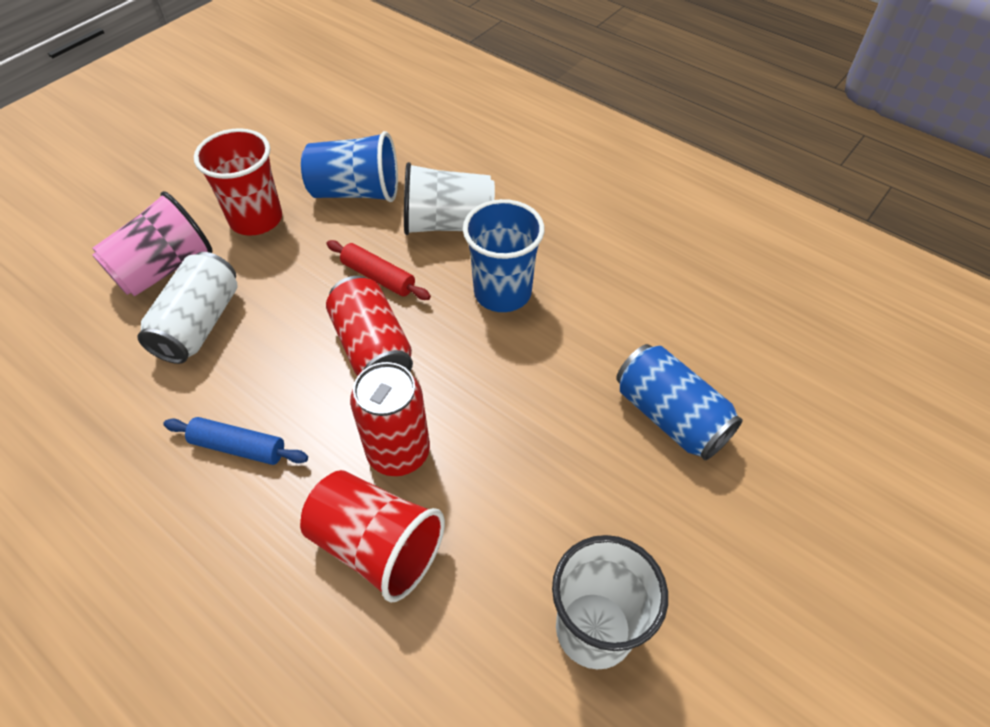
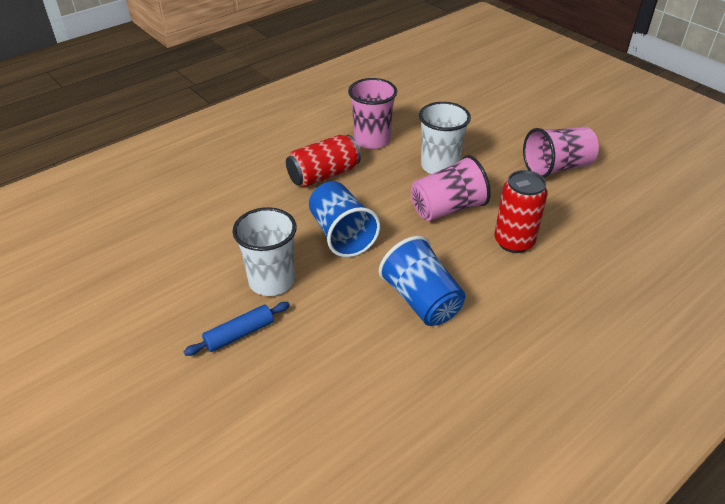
blue can: 1 -> 0
pink cup: 1 -> 3
red cup: 2 -> 0
red rolling pin: 1 -> 0
white can: 1 -> 0

